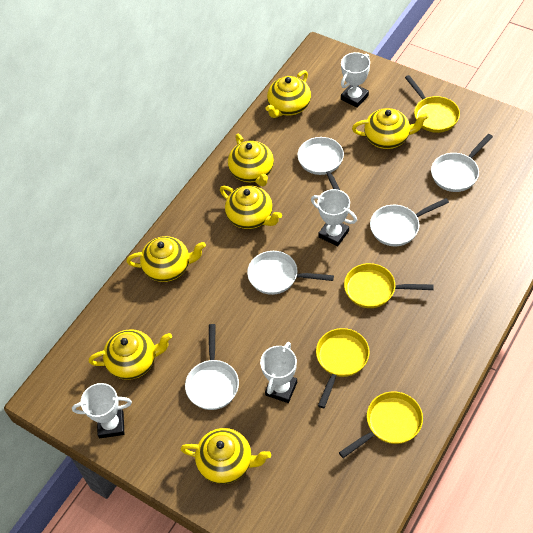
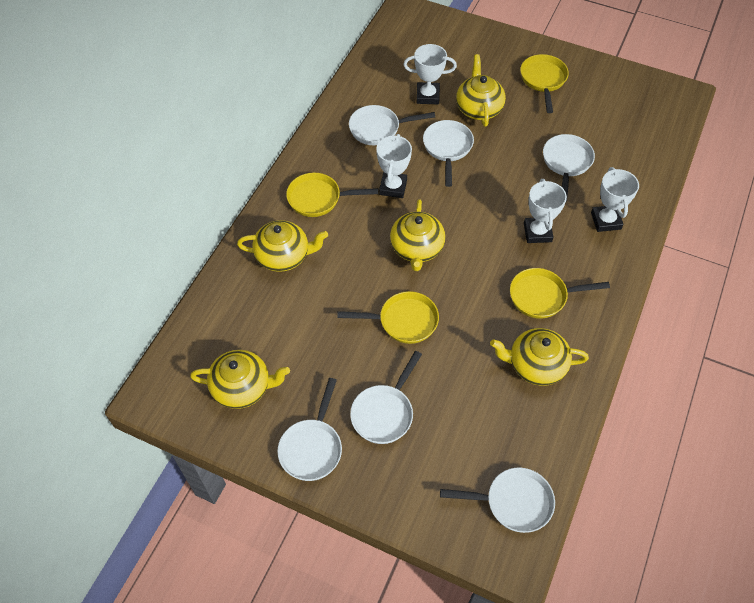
white pan: 5 -> 6
yellow teapot: 7 -> 5

